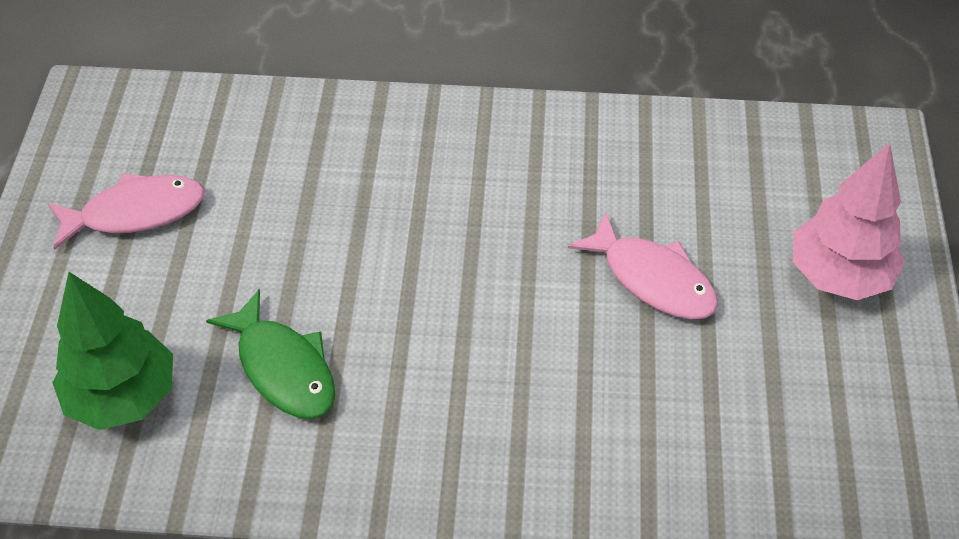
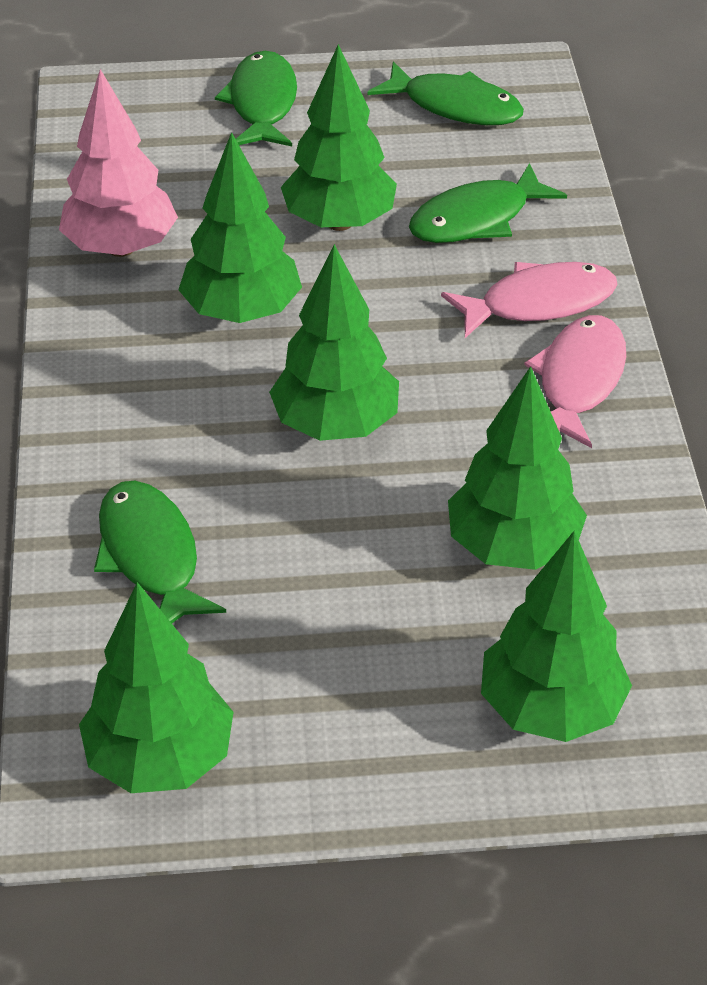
green fish: 1 -> 4
green tree: 1 -> 6

